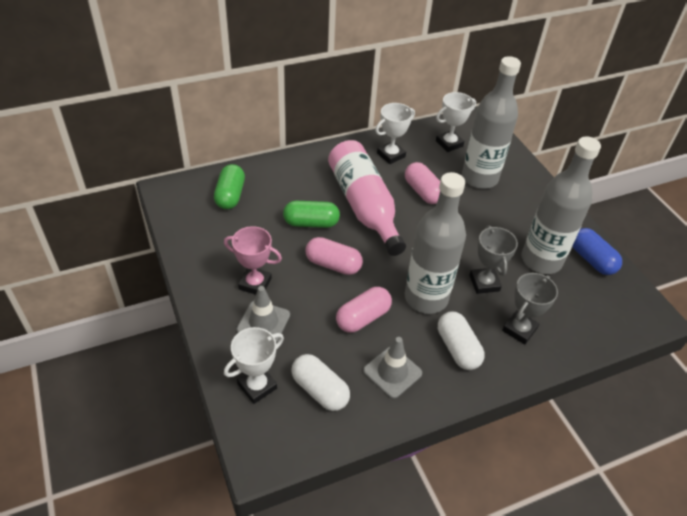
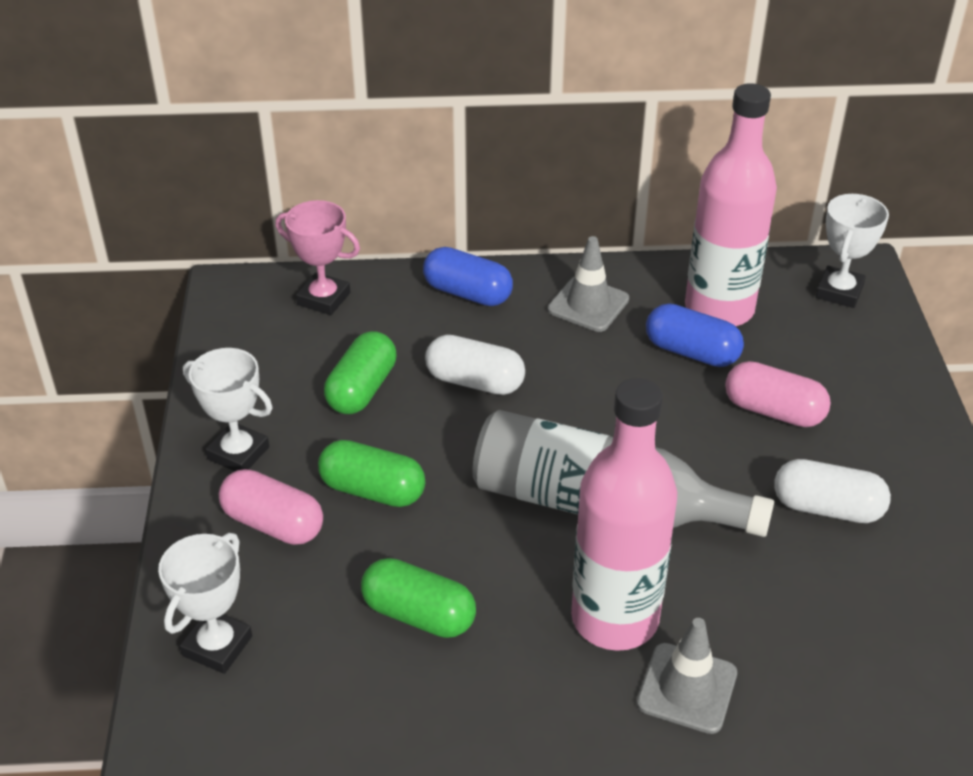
blue capsule: 1 -> 2
green capsule: 2 -> 3
grey bottle: 3 -> 1
grey trophy: 2 -> 0
pink bottle: 1 -> 2
pink capsule: 3 -> 2

